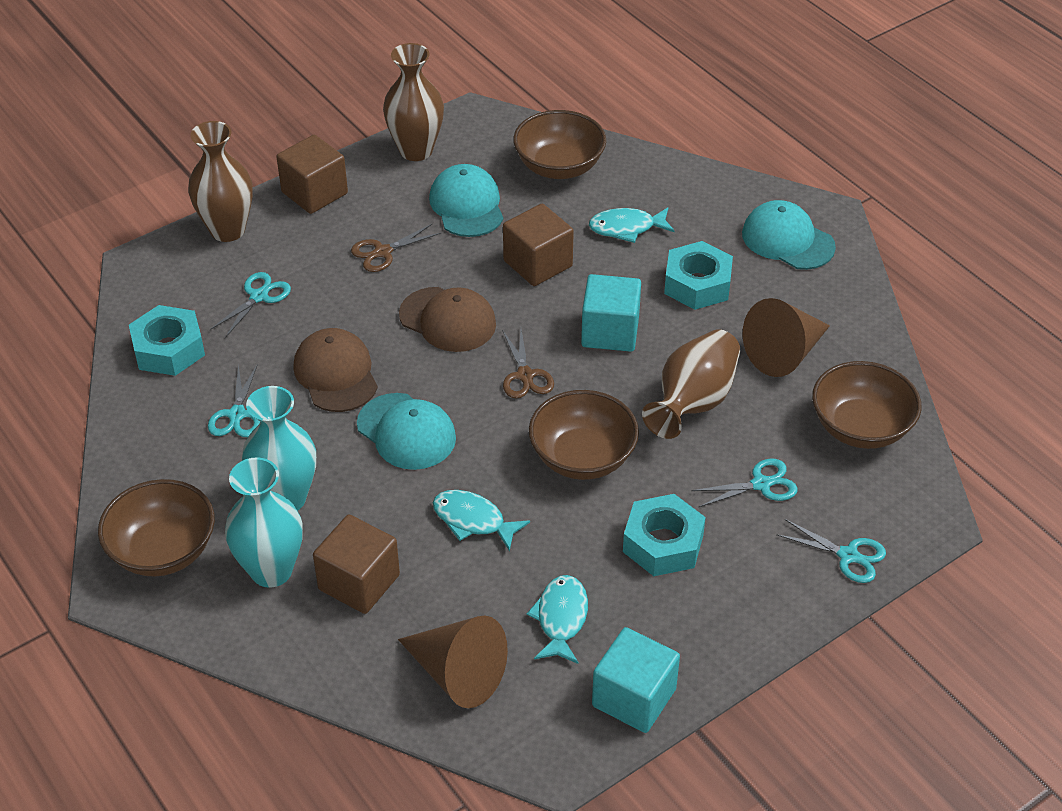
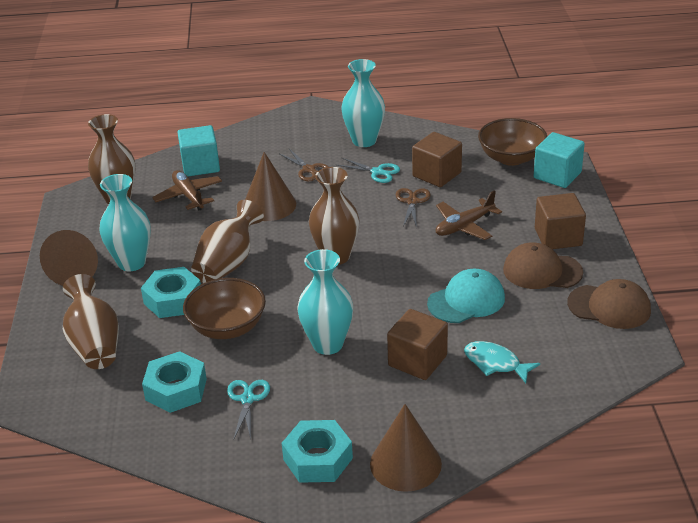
brown bowl: 4 -> 2
brown cone: 2 -> 3
brown plane: 0 -> 2
brown vase: 3 -> 4
turquoise cap: 3 -> 1
turquoise fish: 3 -> 1
turquoise scissors: 4 -> 2
turquoise vase: 2 -> 3

